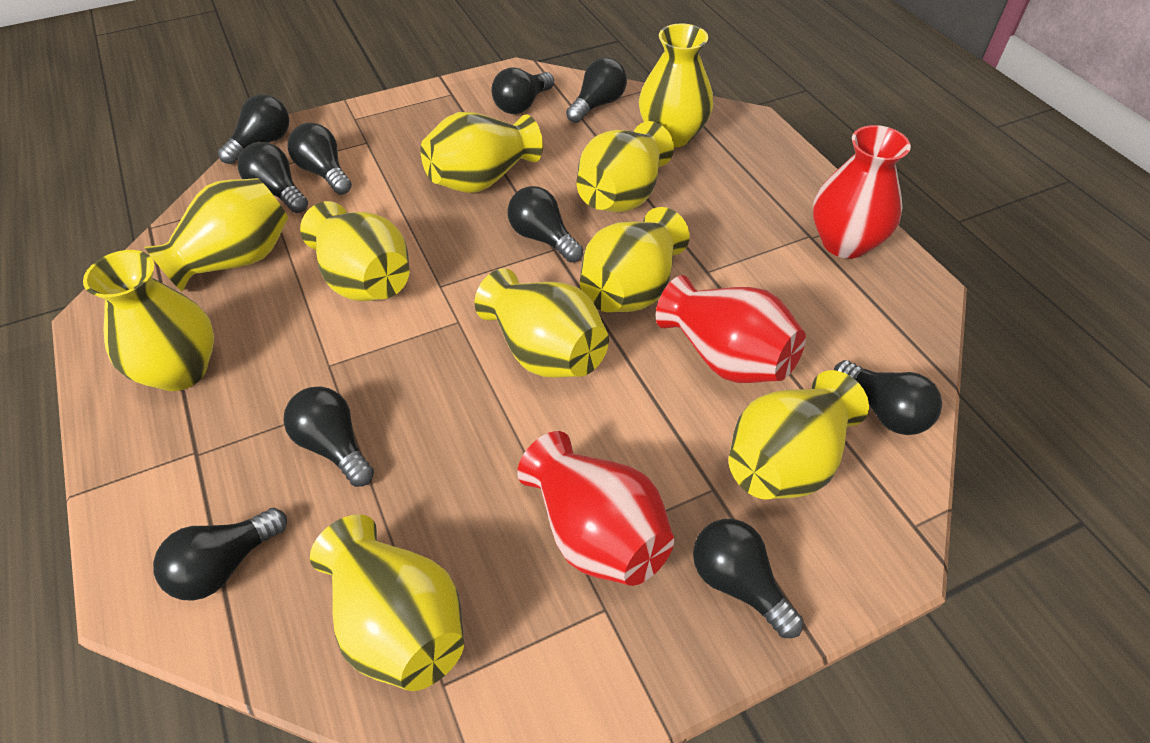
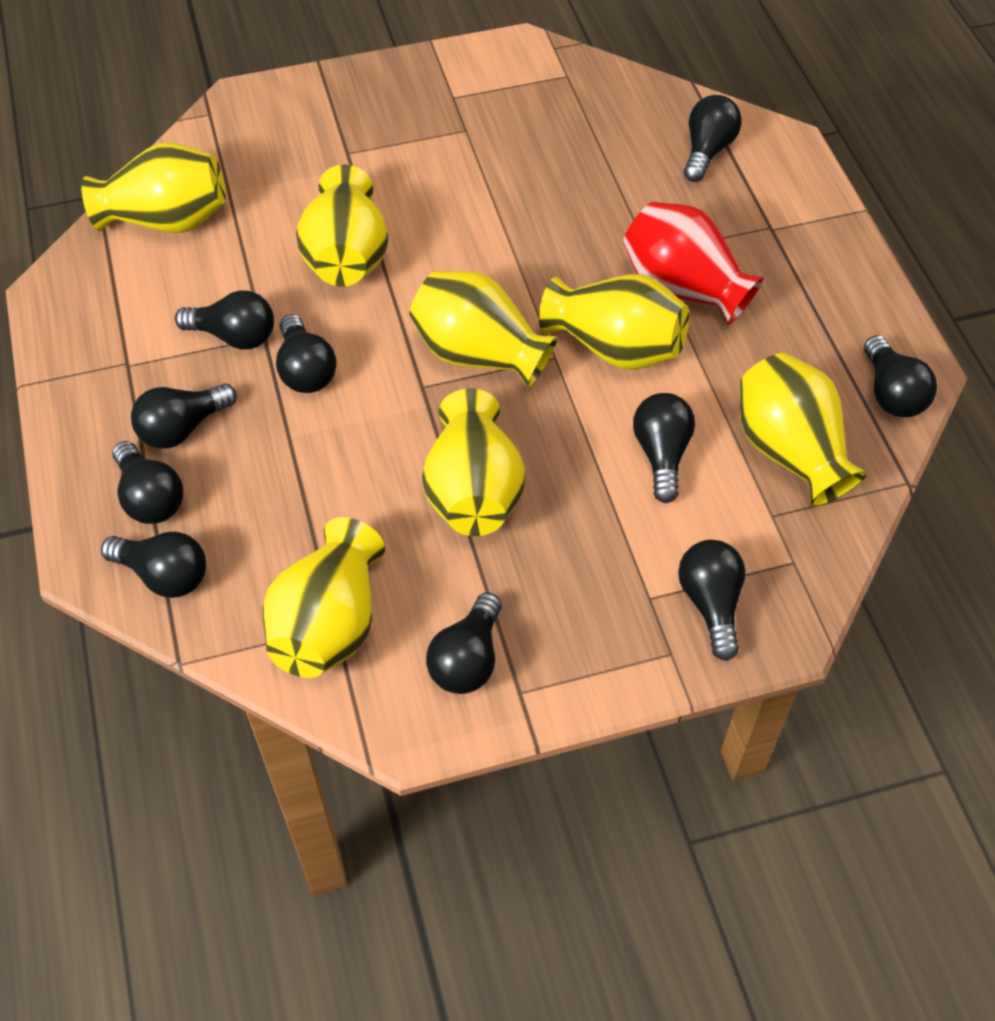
red vase: 3 -> 1
yellow vase: 10 -> 7

